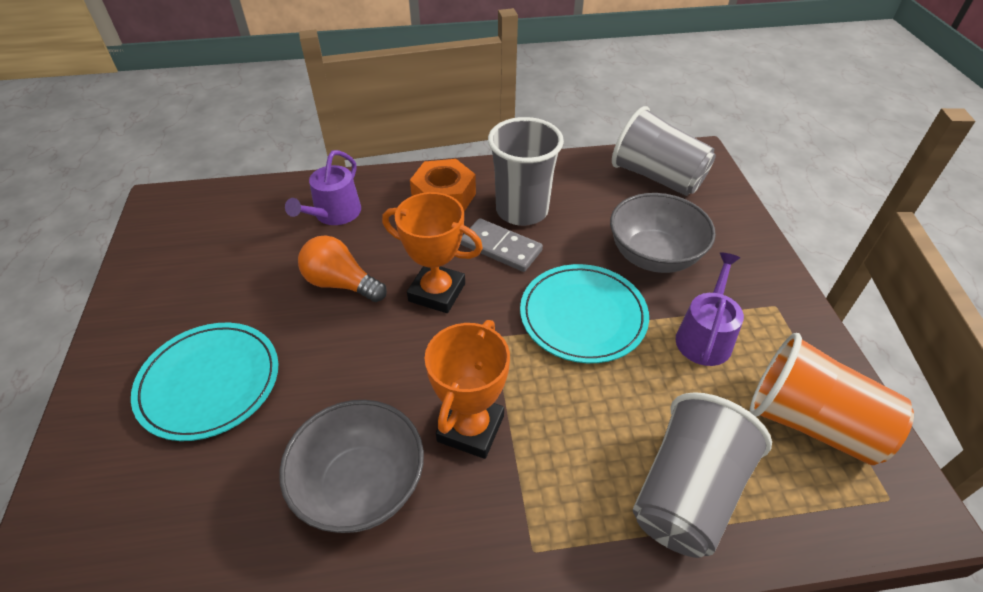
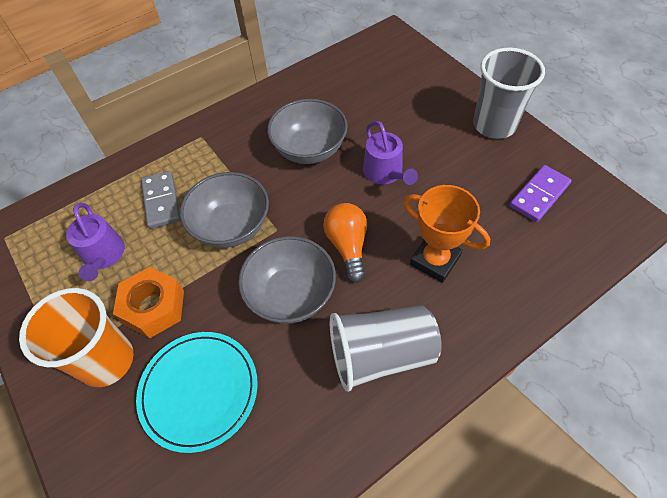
grey bowl: 2 -> 3
grey cup: 3 -> 2
orange trophy: 2 -> 1
purple domino: 0 -> 1
turquoise plate: 2 -> 1

